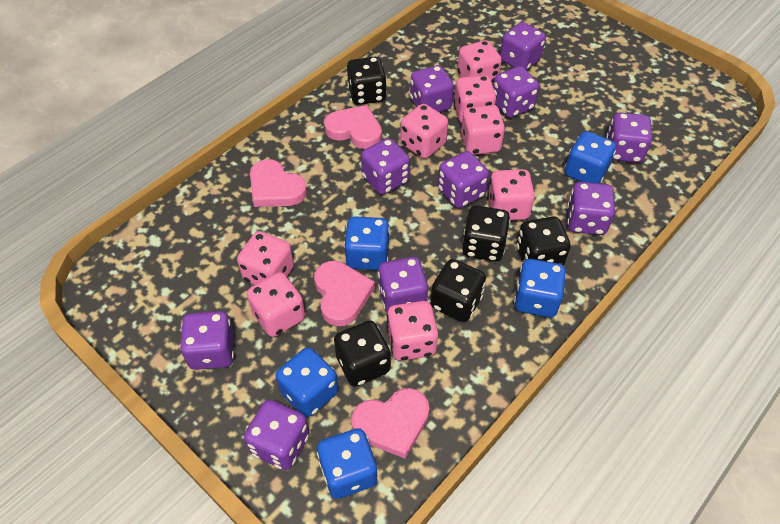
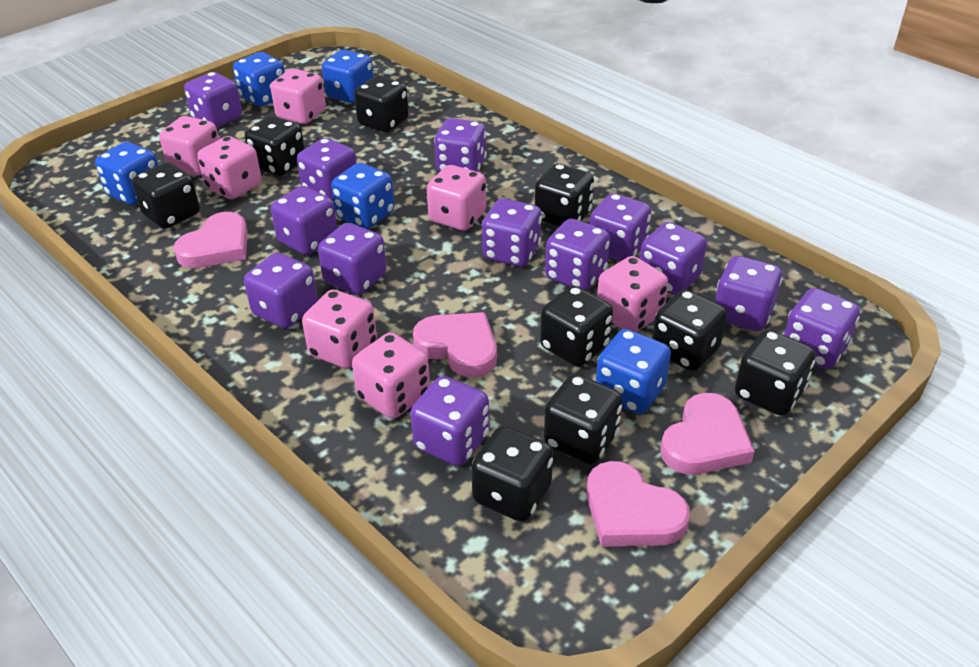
black dice: 5 -> 9
pink dice: 8 -> 7
purple dice: 10 -> 13

